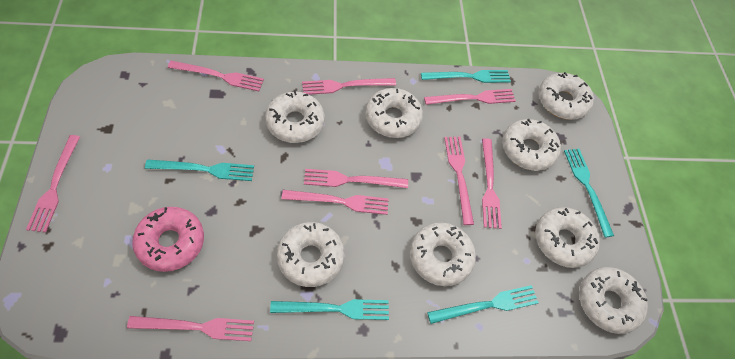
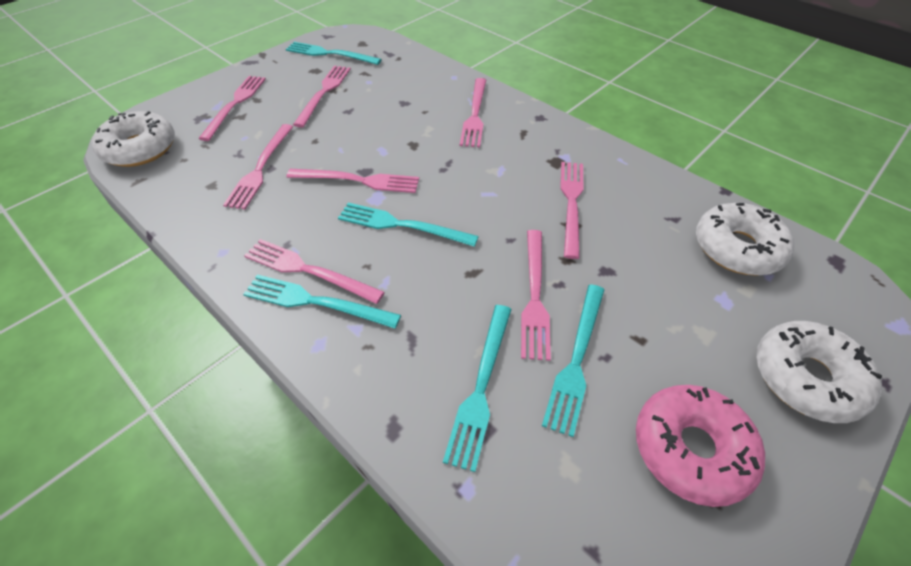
pink fork: 9 -> 8
white donut: 8 -> 3

